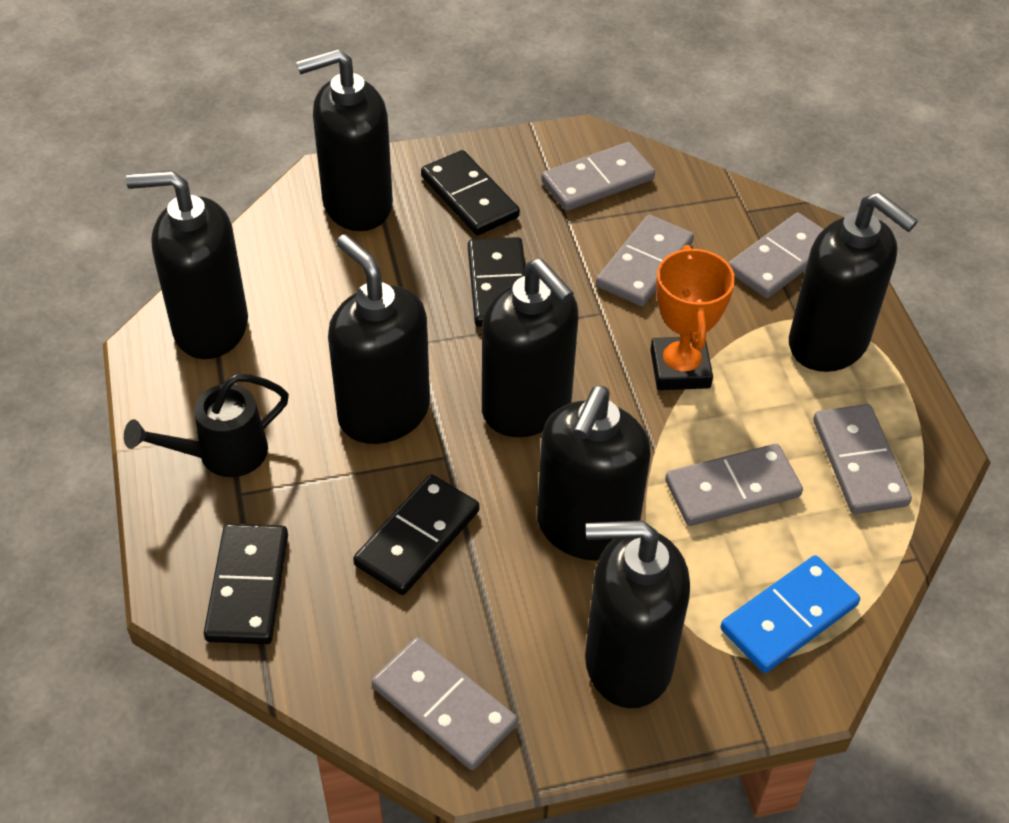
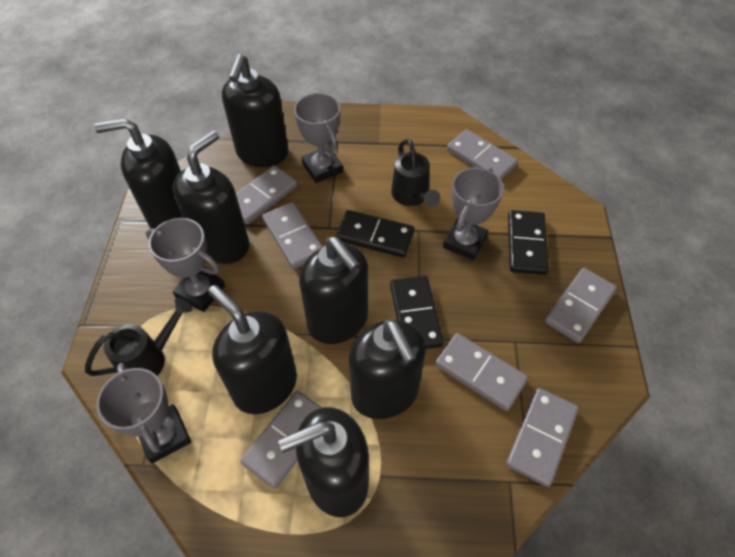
black domino: 4 -> 3
black watering can: 1 -> 2
blue domino: 1 -> 0
grey domino: 6 -> 7
grey trophy: 0 -> 4
orange trophy: 1 -> 0

